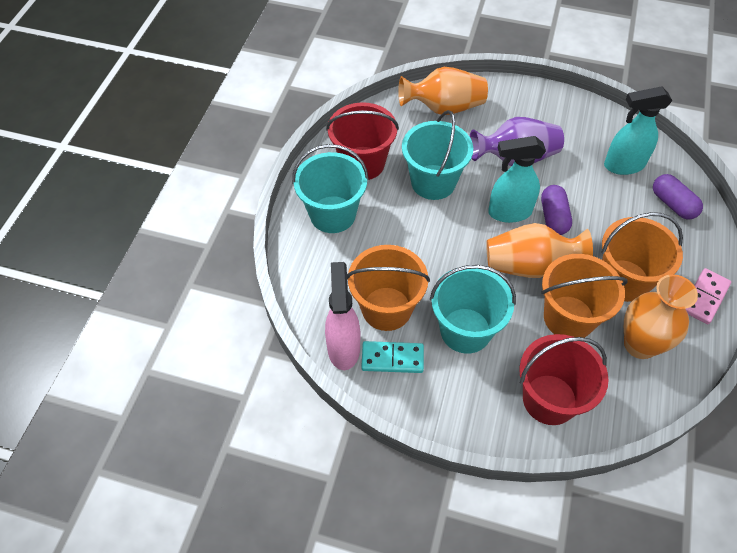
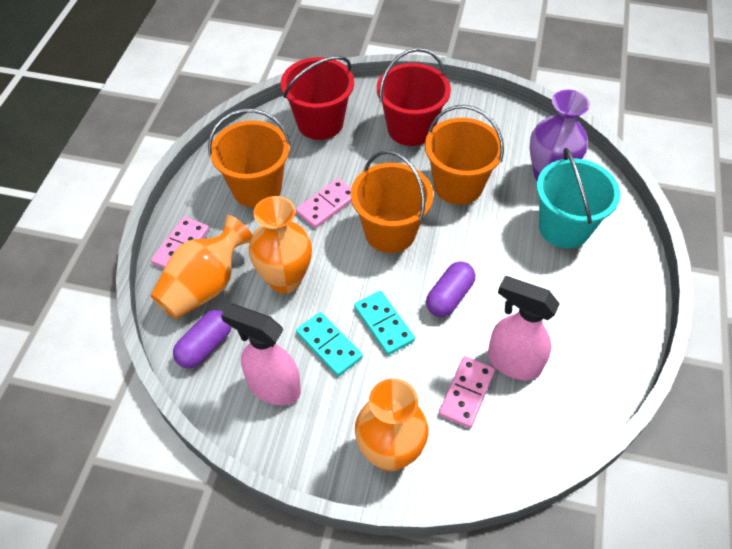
pink domino: 1 -> 3
pink spray bottle: 1 -> 2
turquoise bucket: 3 -> 1
turquoise domino: 1 -> 2
turquoise spray bottle: 2 -> 0

